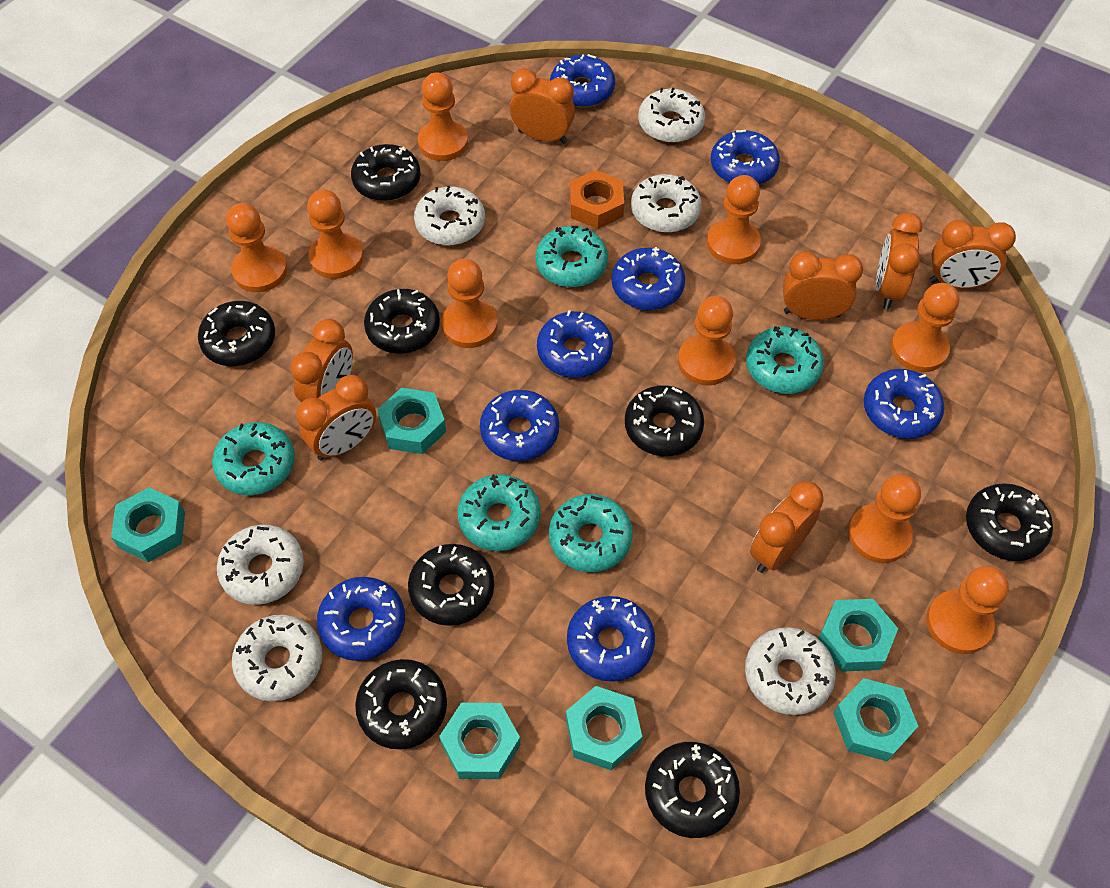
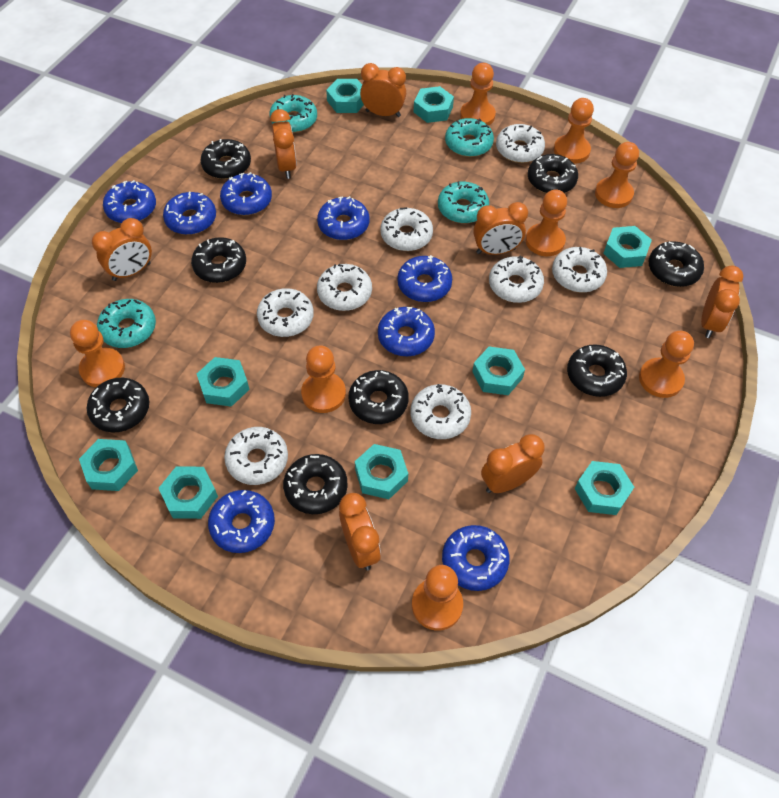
orange nut: 1 -> 0
orange pawn: 9 -> 8
turquoise donut: 5 -> 4
turquoise nut: 6 -> 9
white donut: 6 -> 8

